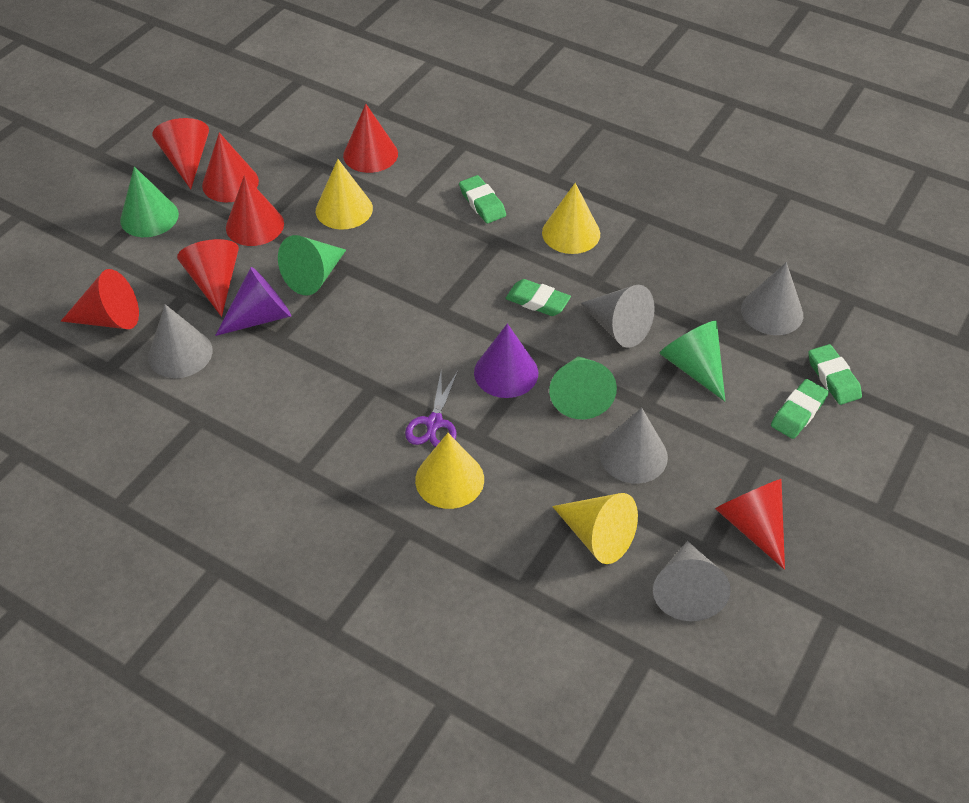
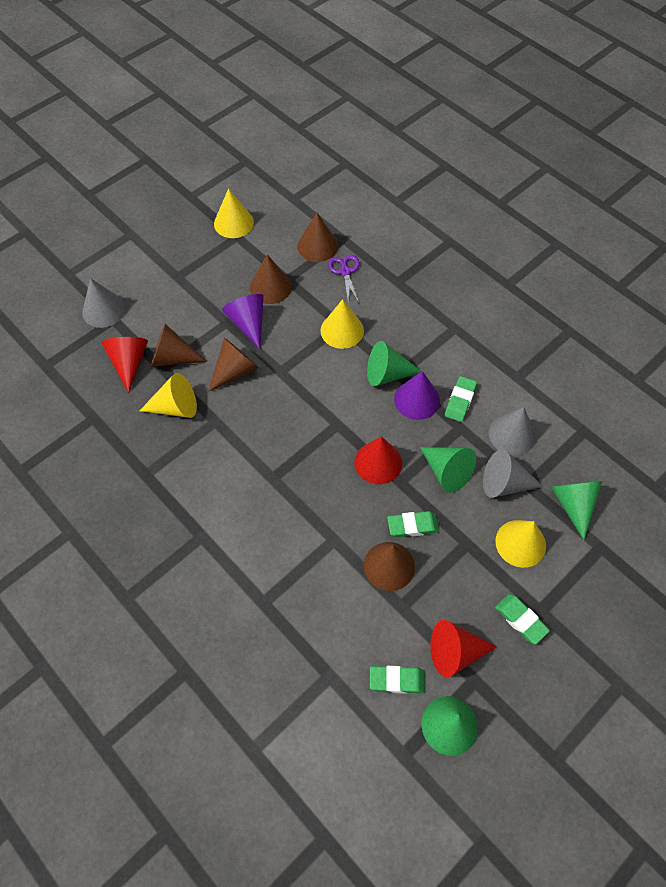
brown cone: 0 -> 5
grey cone: 5 -> 3
red cone: 7 -> 3

